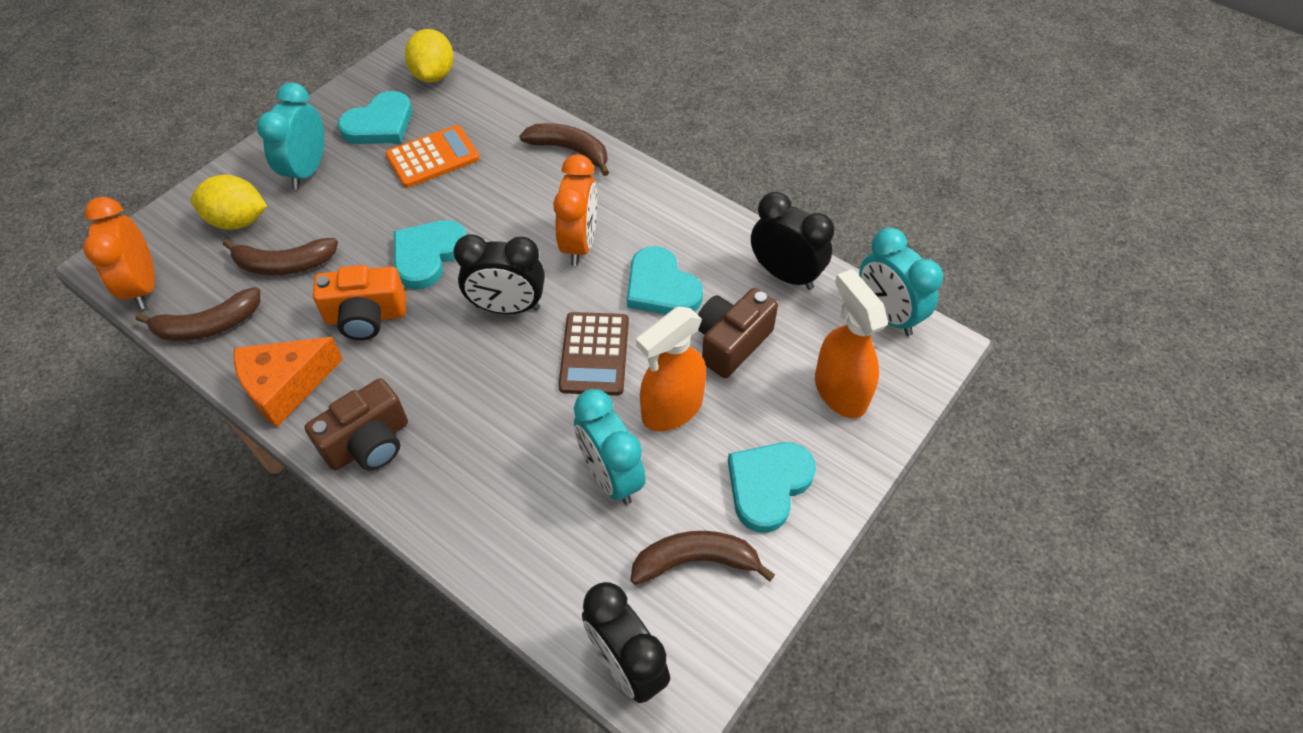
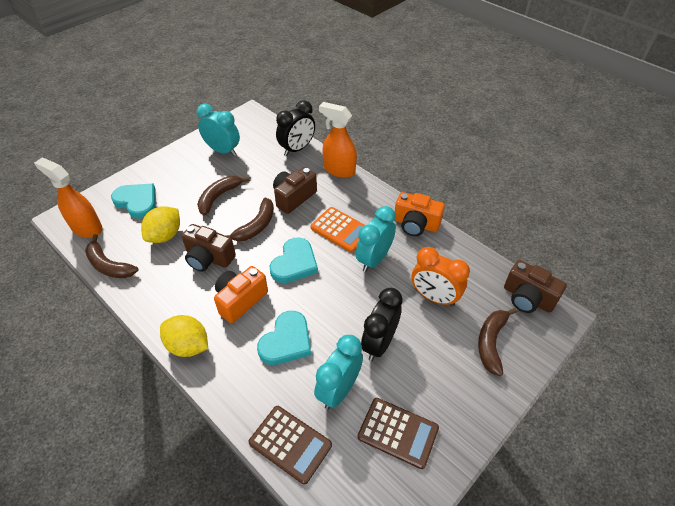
black clock: 3 -> 2
brown calculator: 1 -> 2
brown camera: 2 -> 3
orange camera: 1 -> 2
orange cheese: 1 -> 0
orange clock: 2 -> 1
turquoise heart: 4 -> 3

